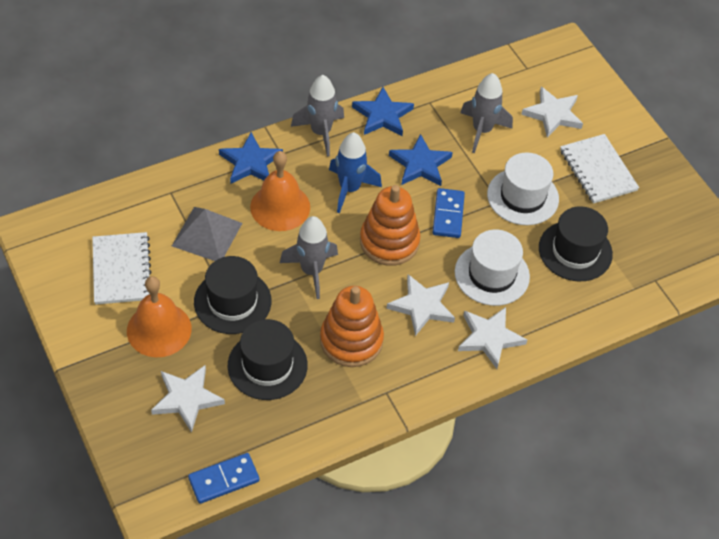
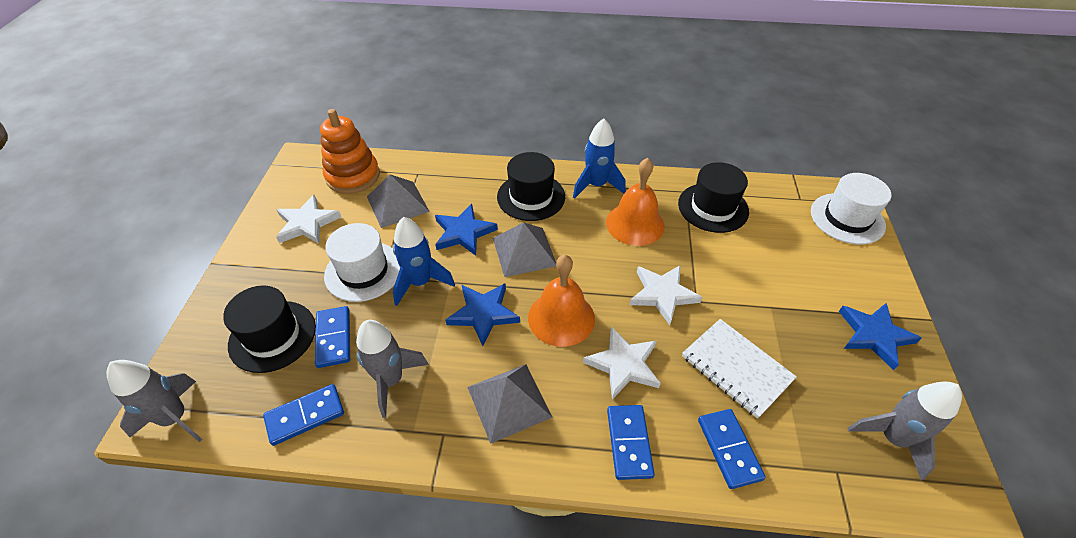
blue domino: 2 -> 4
blue rocket: 1 -> 2
grey pyramid: 1 -> 3
orange stacking toy: 2 -> 1
white notebook: 2 -> 1
white star: 4 -> 3

